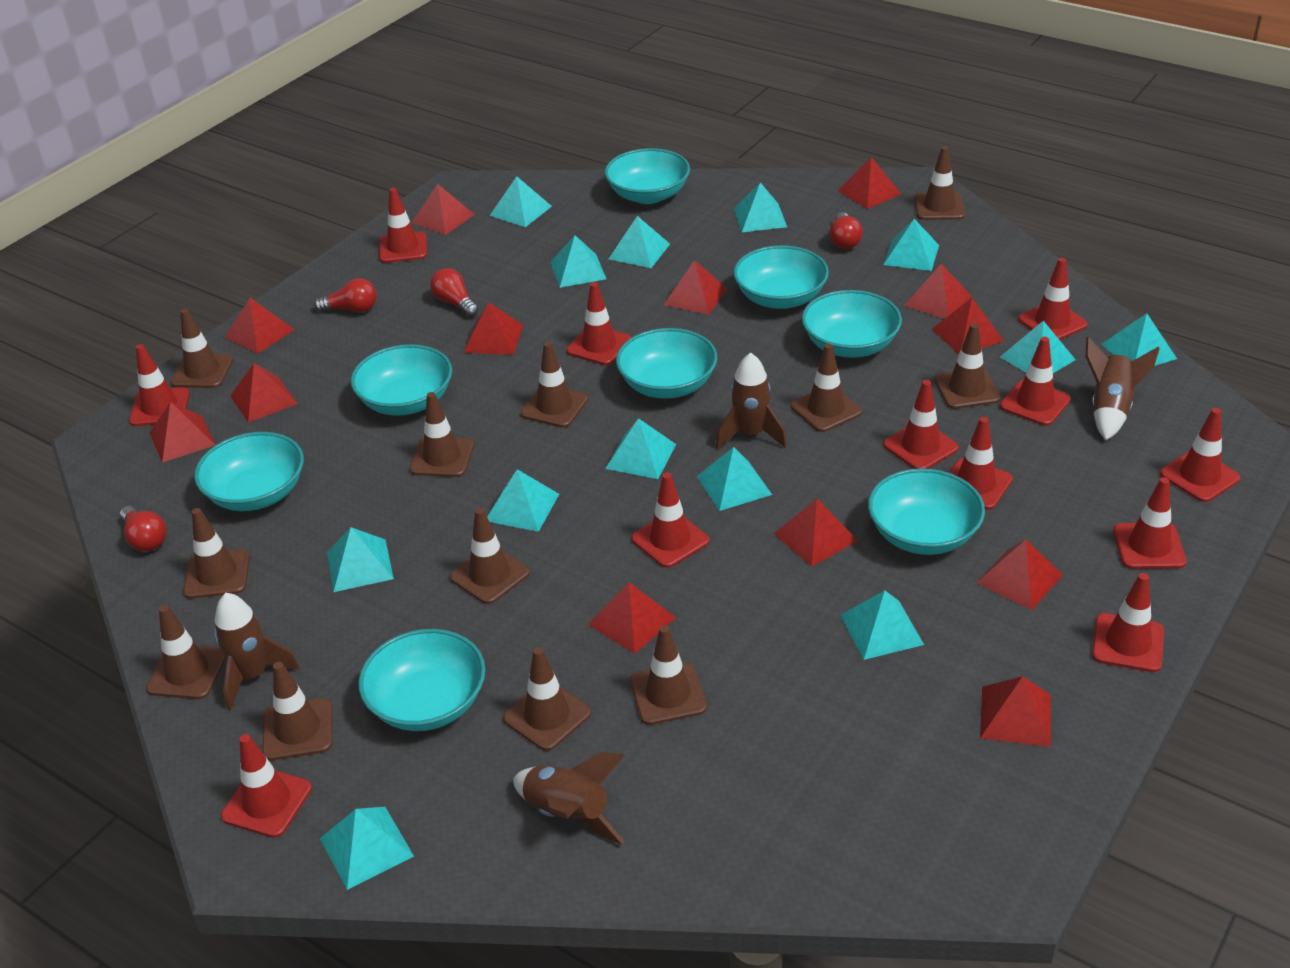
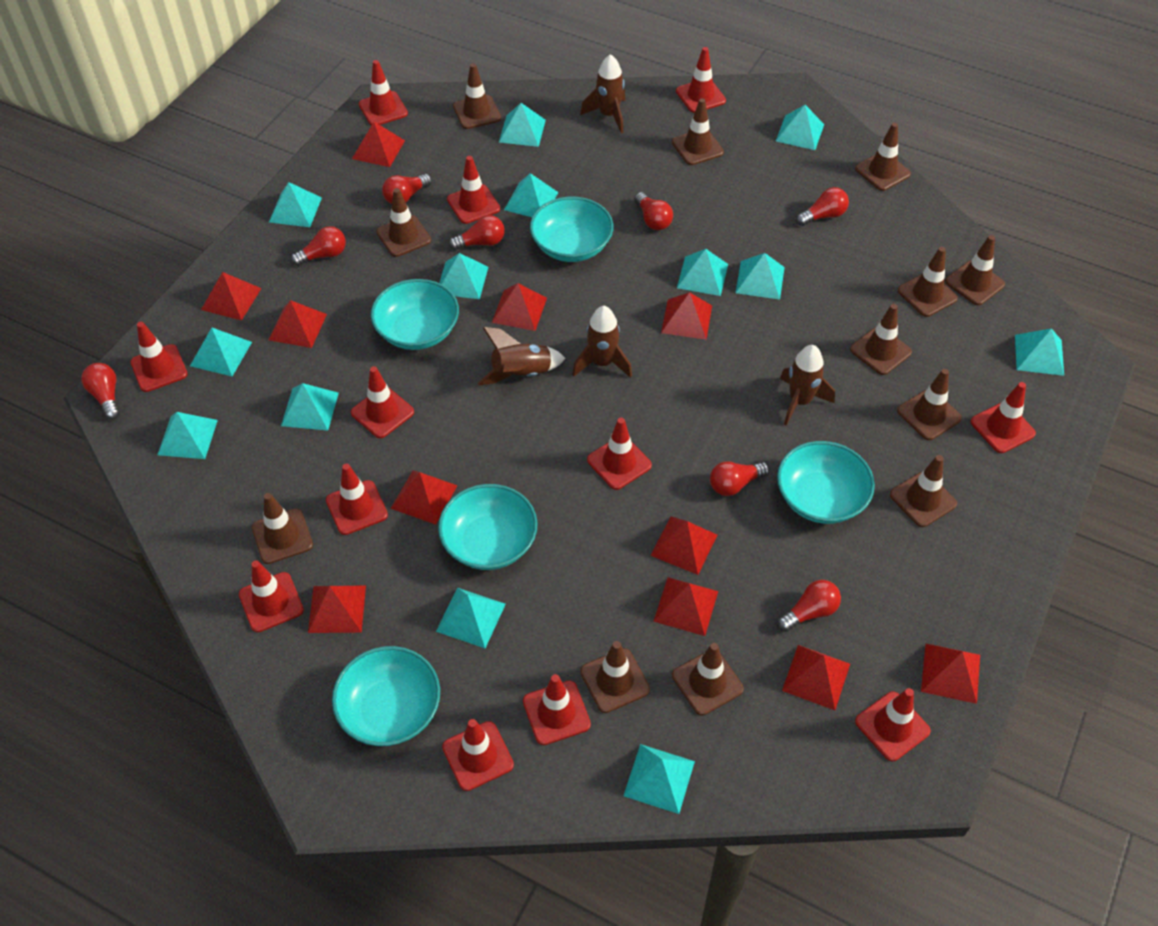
red light bulb: 4 -> 8
red pyramid: 13 -> 11
turquoise bowl: 8 -> 5

